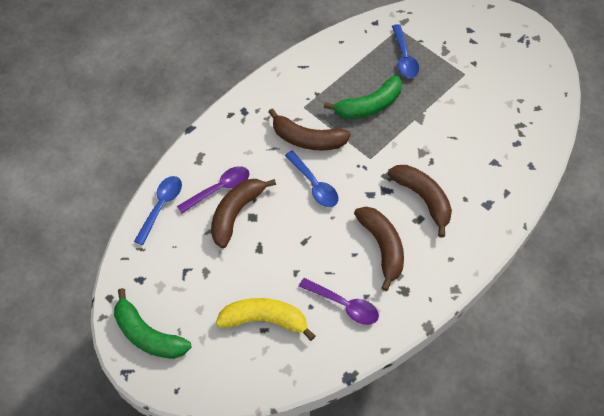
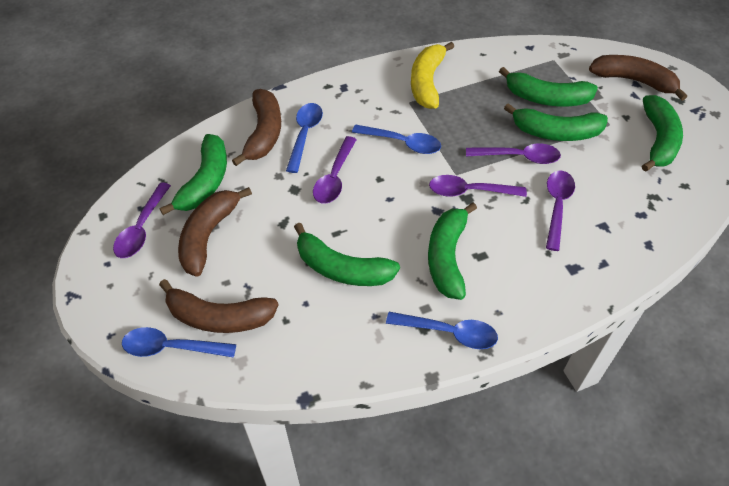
blue spoon: 3 -> 4
green banana: 2 -> 6
purple spoon: 2 -> 5

